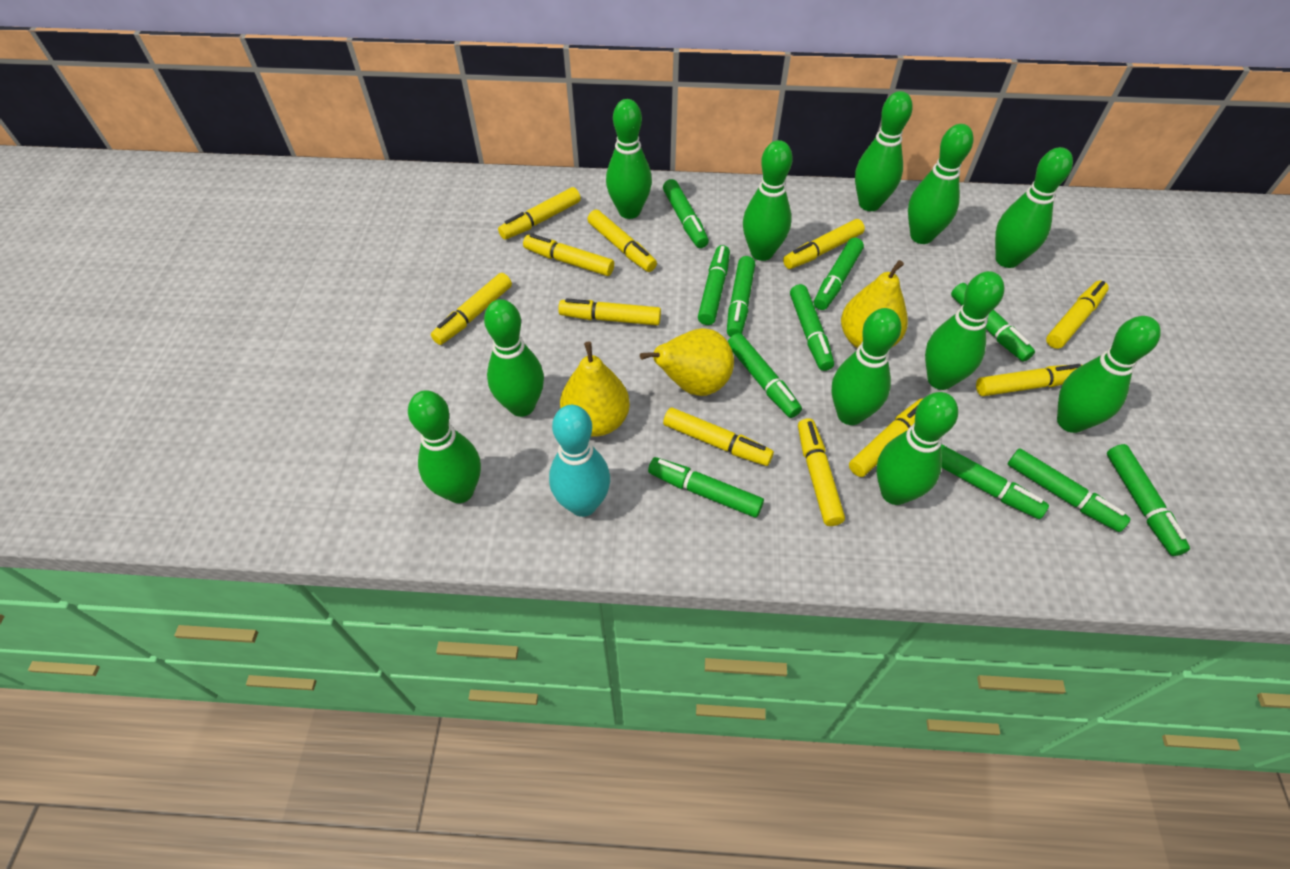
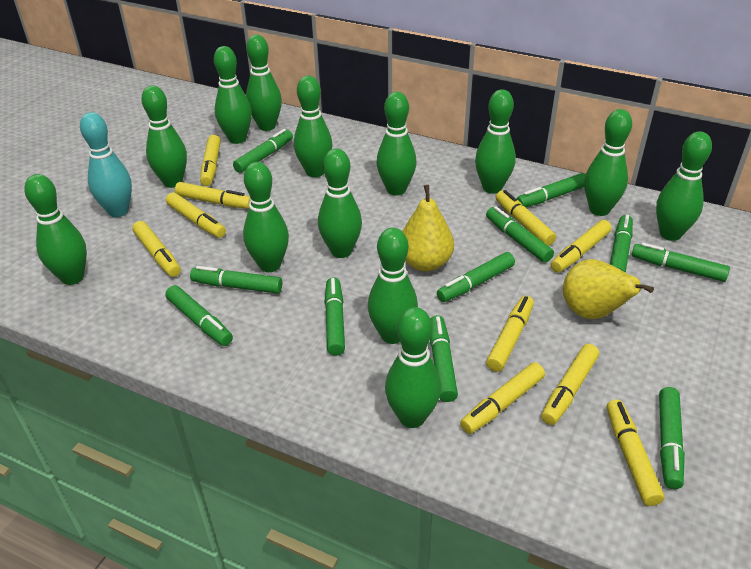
green bowling pin: 11 -> 13
yellow marker: 11 -> 10
yellow pear: 3 -> 2

